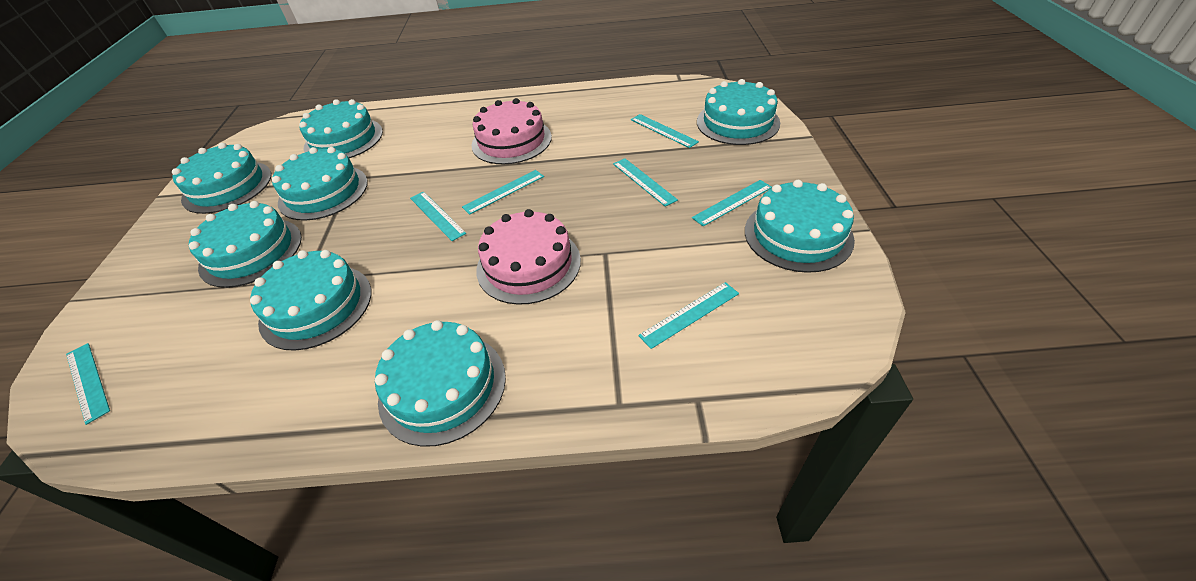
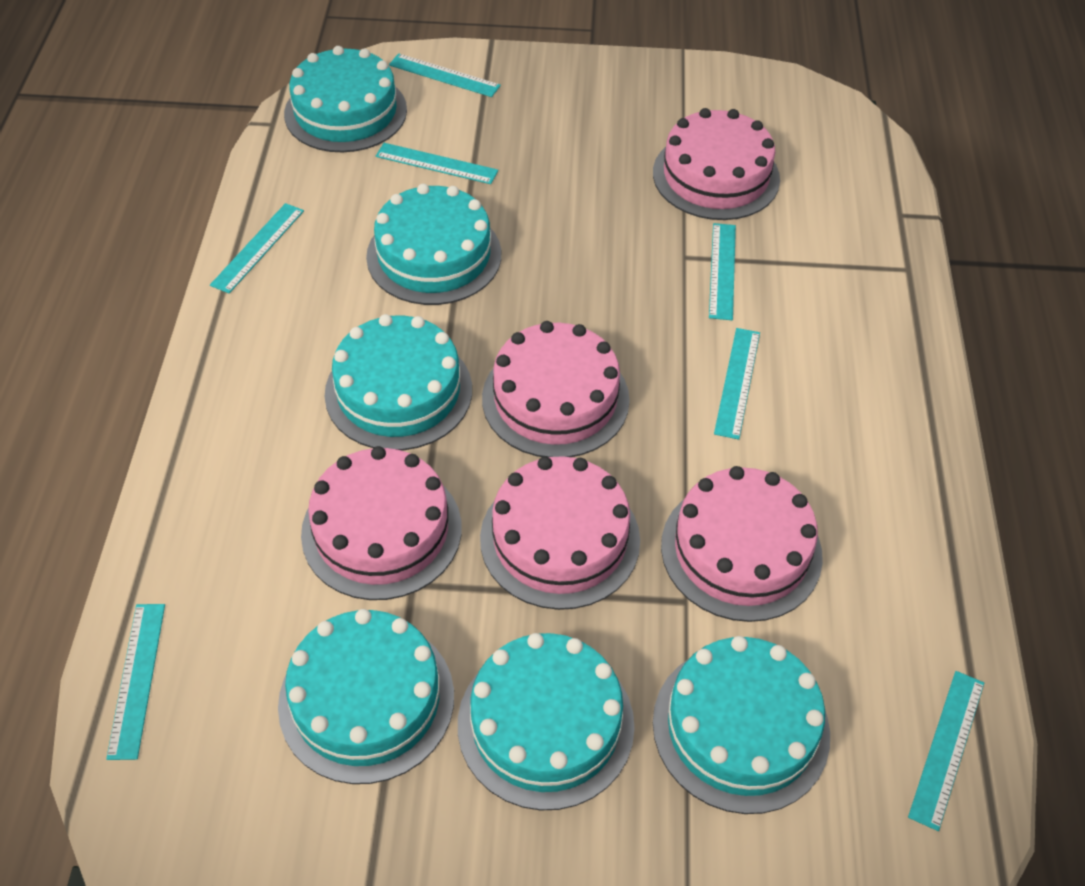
pink cake: 2 -> 5
turquoise cake: 8 -> 6

